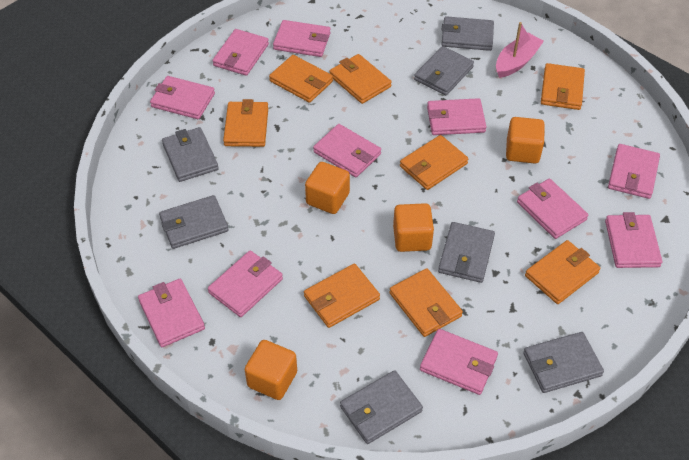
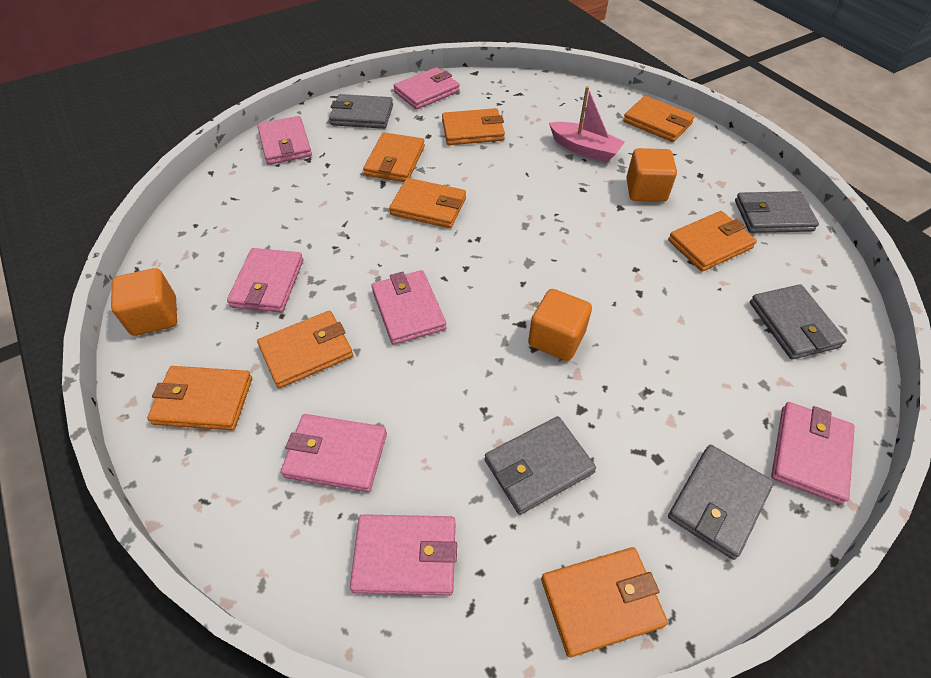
grey wallet: 7 -> 5
orange cube: 4 -> 3
pink wallet: 11 -> 7

